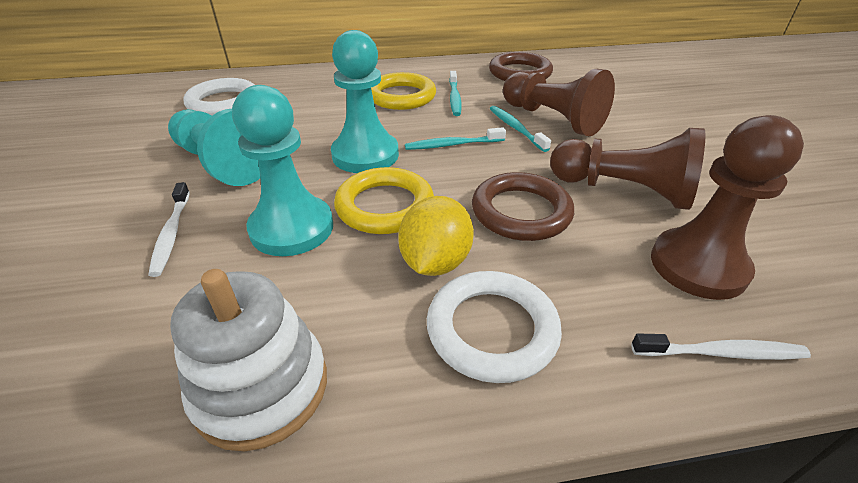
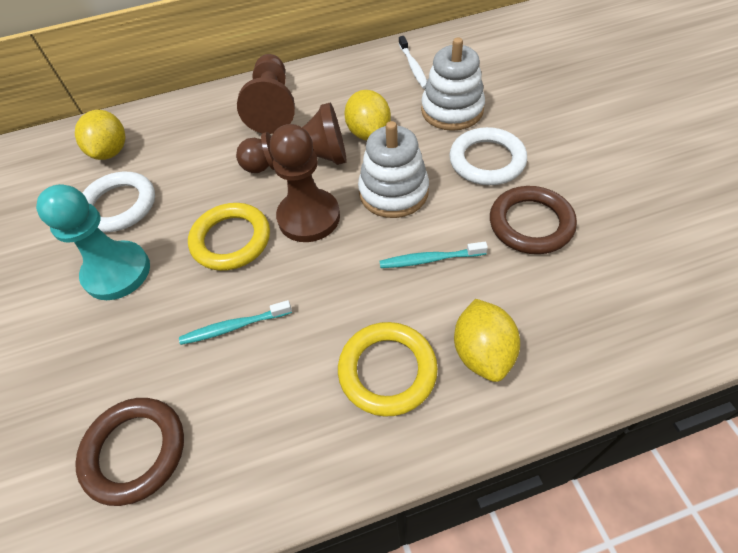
turquoise pawn: 3 -> 1
turquoise toothbrush: 3 -> 2
white stacking toy: 1 -> 2
white toothbrush: 2 -> 1
yellow lemon: 1 -> 3

